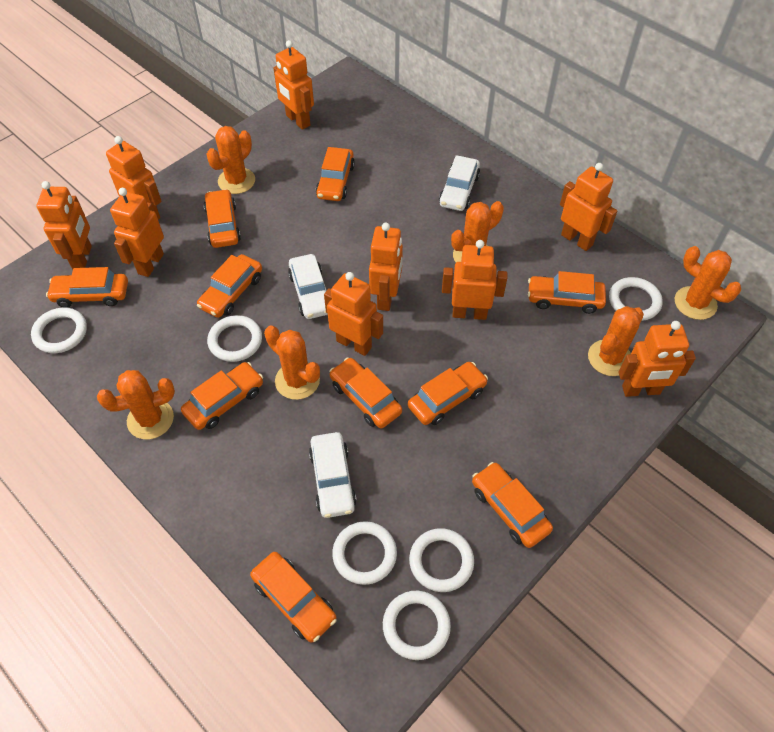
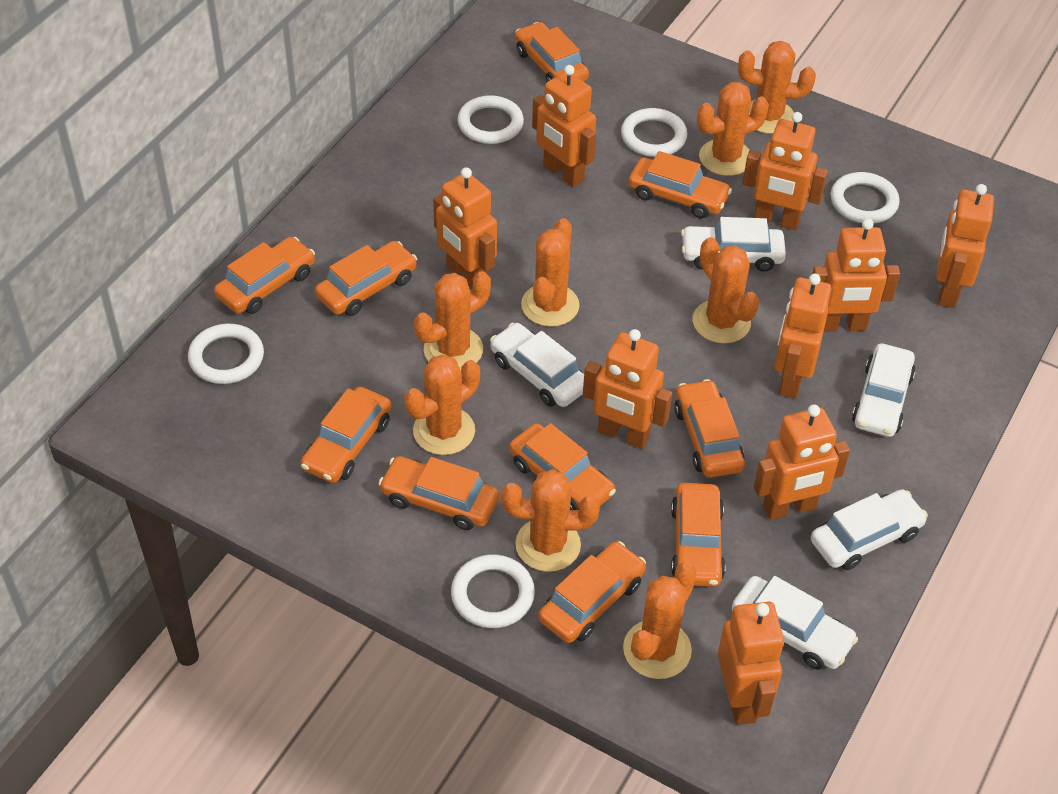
orange cactus: 6 -> 8
white car: 3 -> 5
white ring: 6 -> 5

